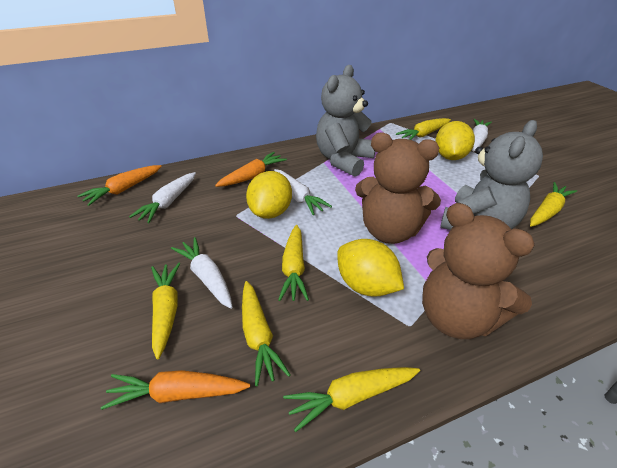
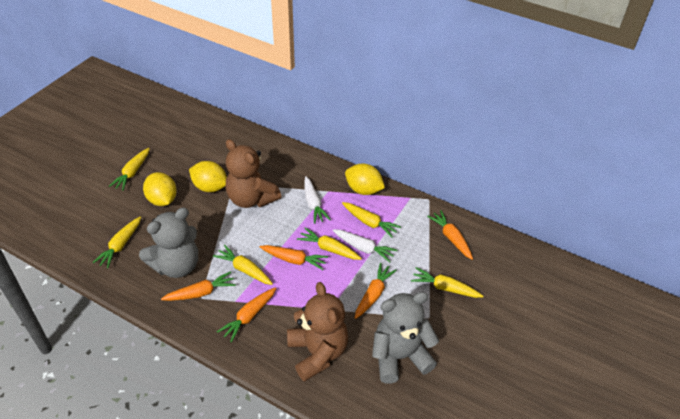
orange carrot: 3 -> 5
white carrot: 4 -> 2

